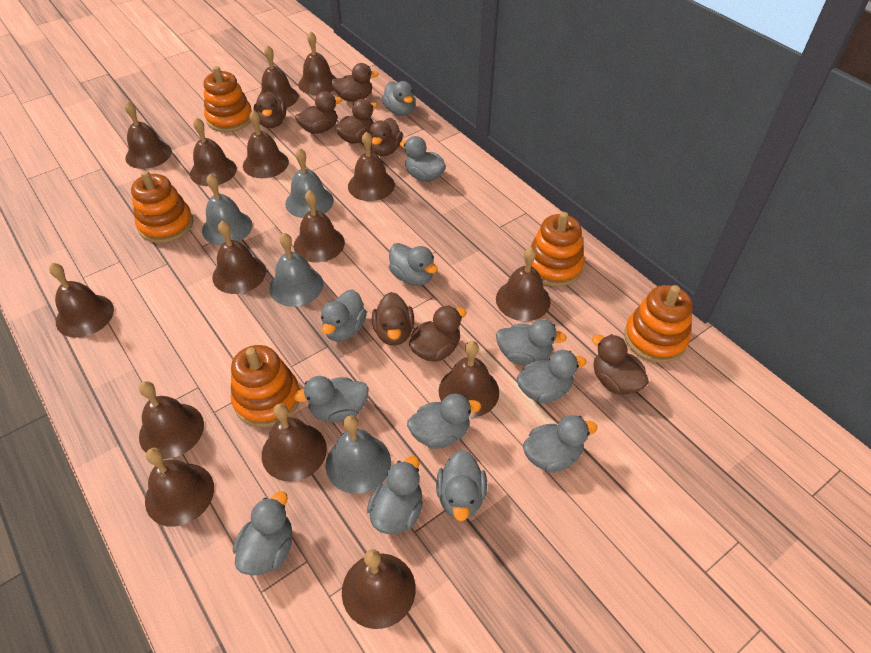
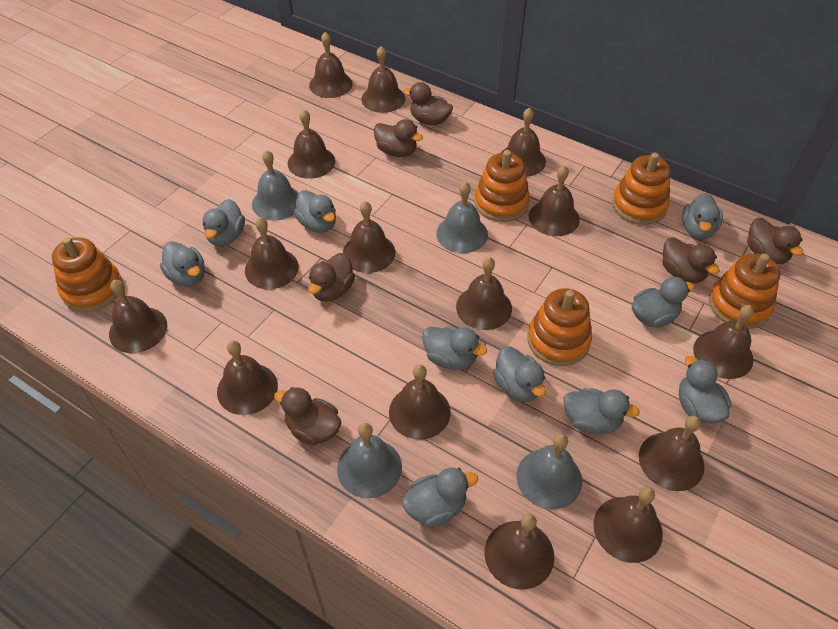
brown duck: 8 -> 6
grey duck: 12 -> 10

